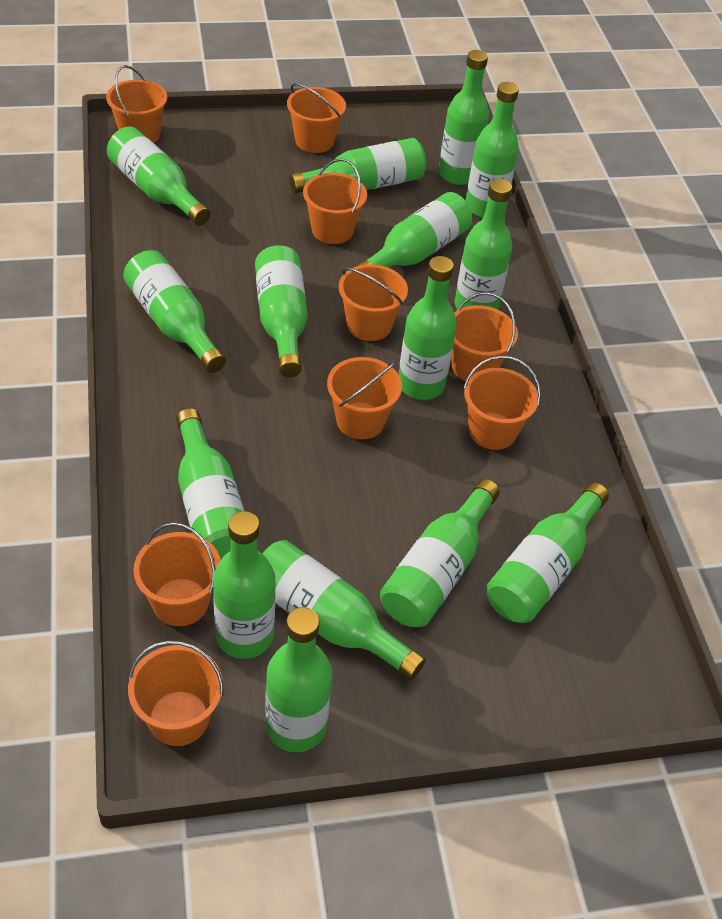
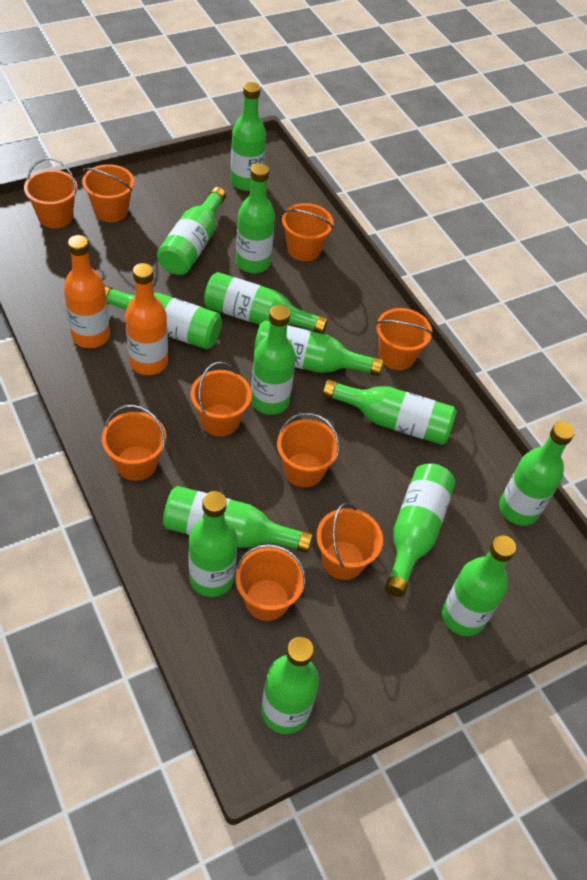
green bottle: 15 -> 14
orange bottle: 0 -> 2

